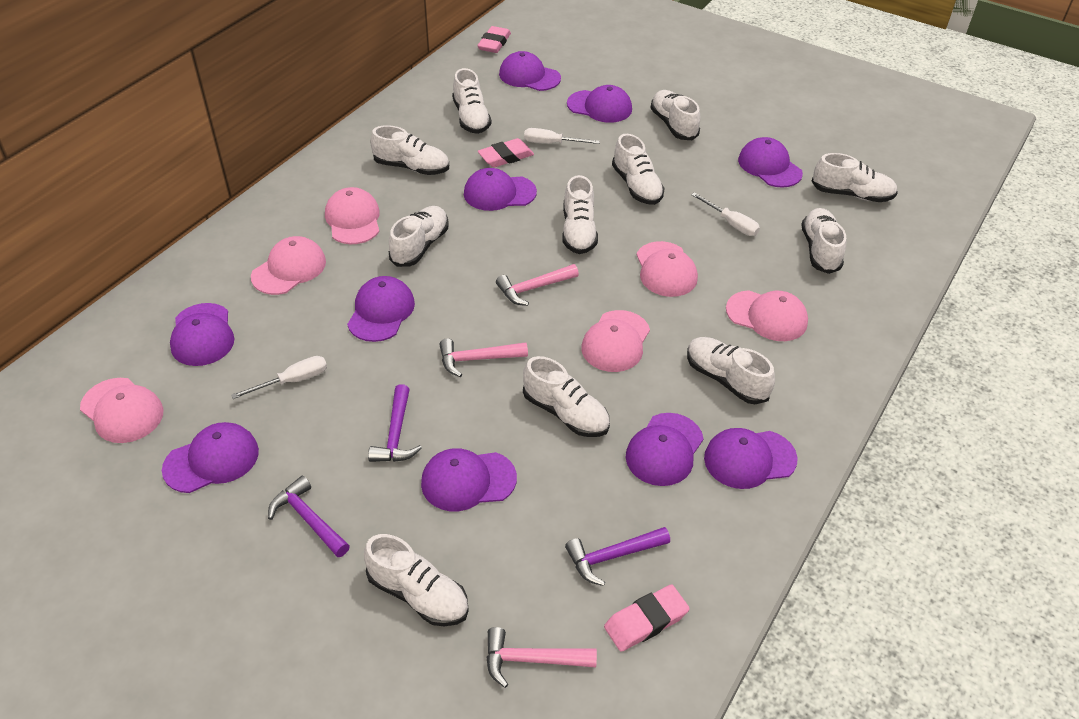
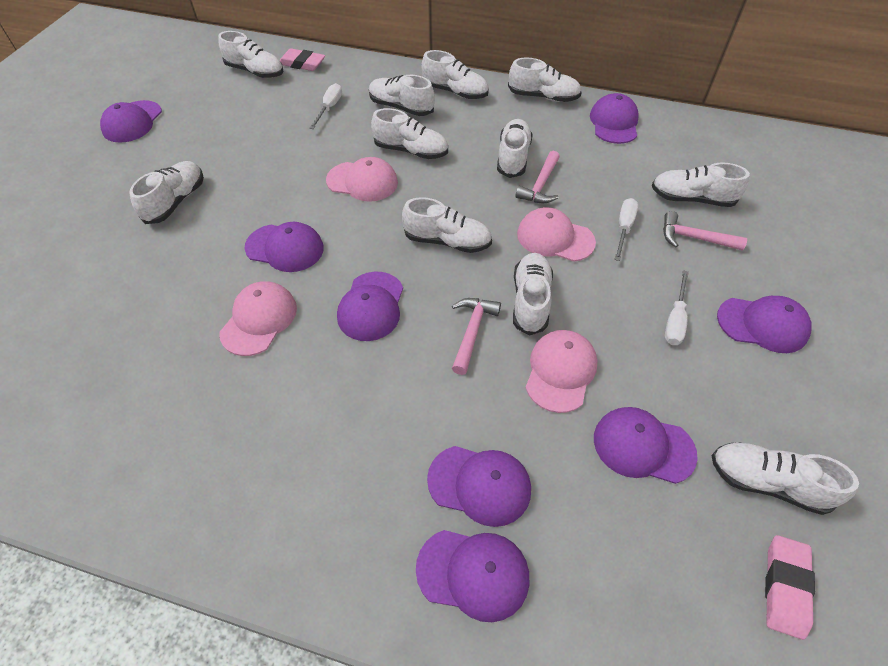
pink cap: 6 -> 4
pink eraser: 3 -> 2
purple cap: 10 -> 8
purple hammer: 3 -> 0

